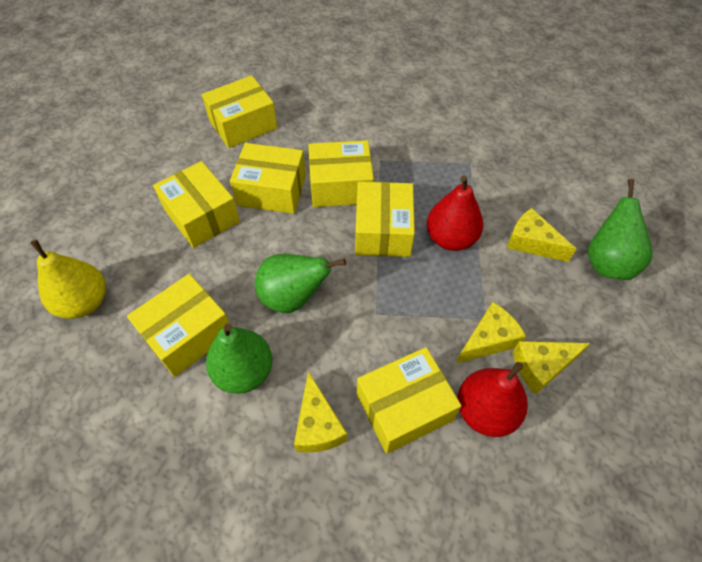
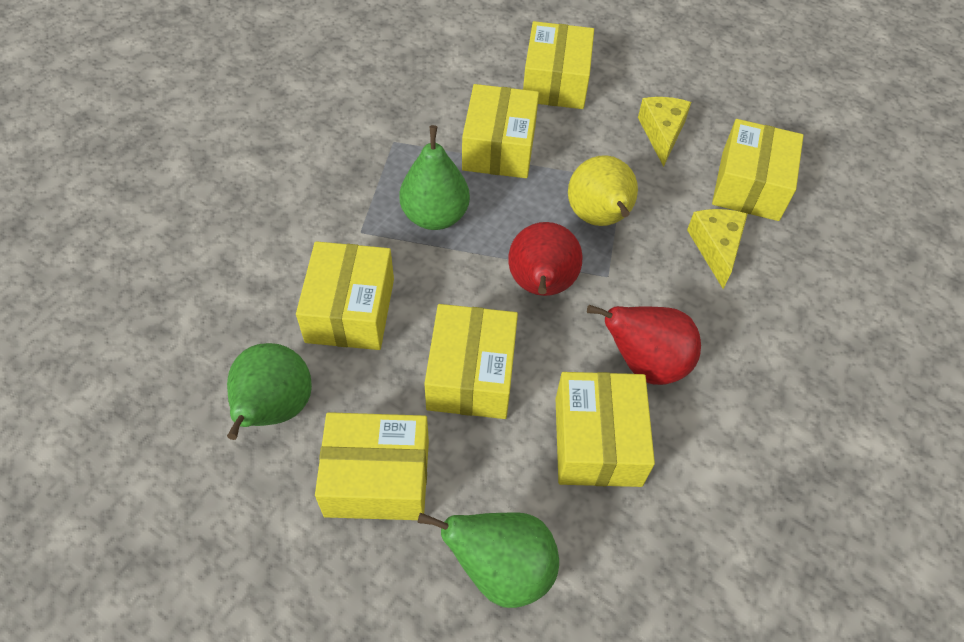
yellow cheese: 4 -> 2

